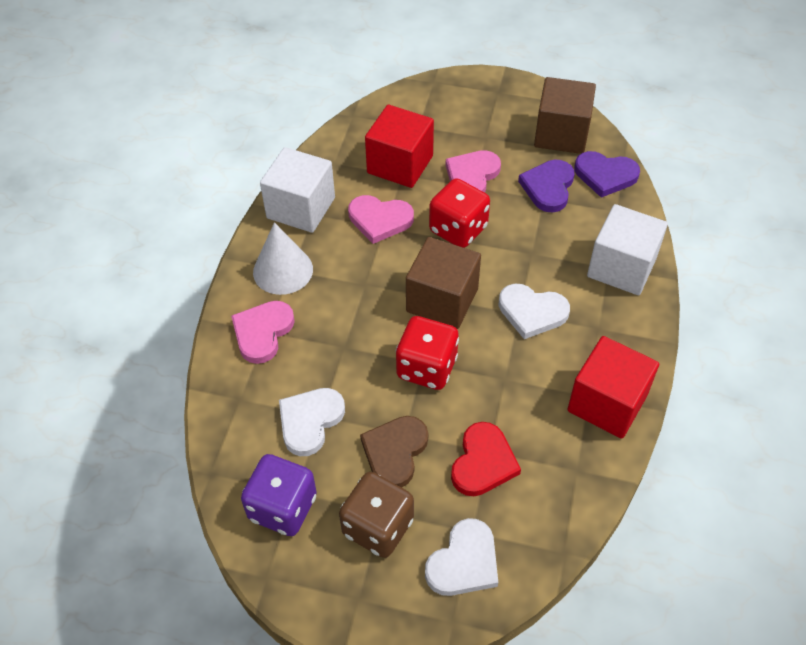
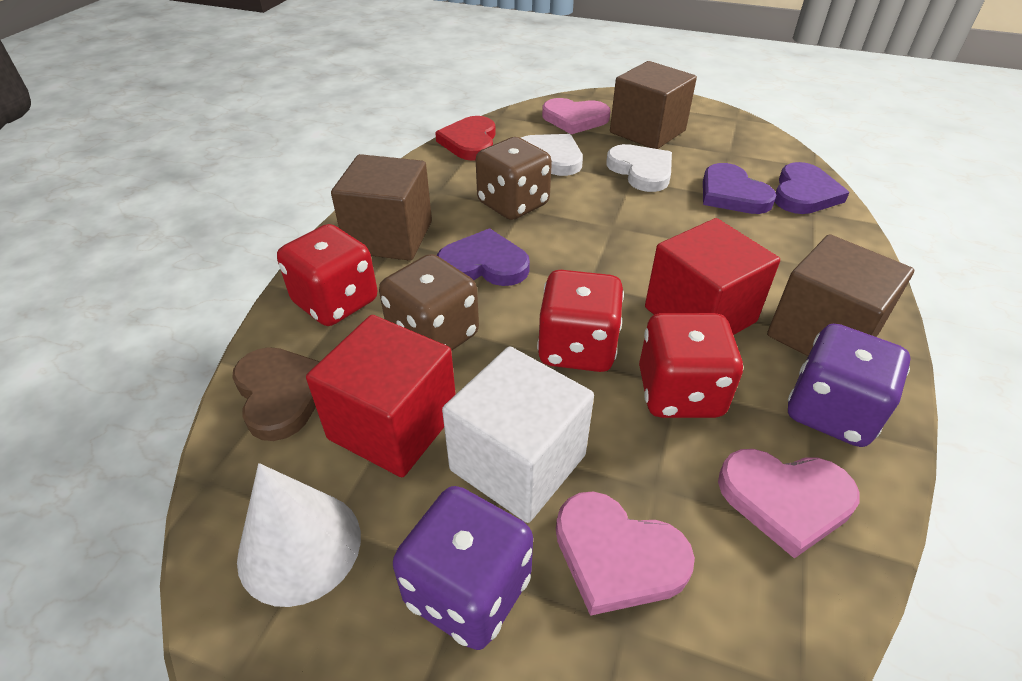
brown cube: 2 -> 3
brown dice: 1 -> 2
purple dice: 1 -> 2
purple heart: 2 -> 3
red dice: 2 -> 3
white cube: 2 -> 1
white heart: 3 -> 2

